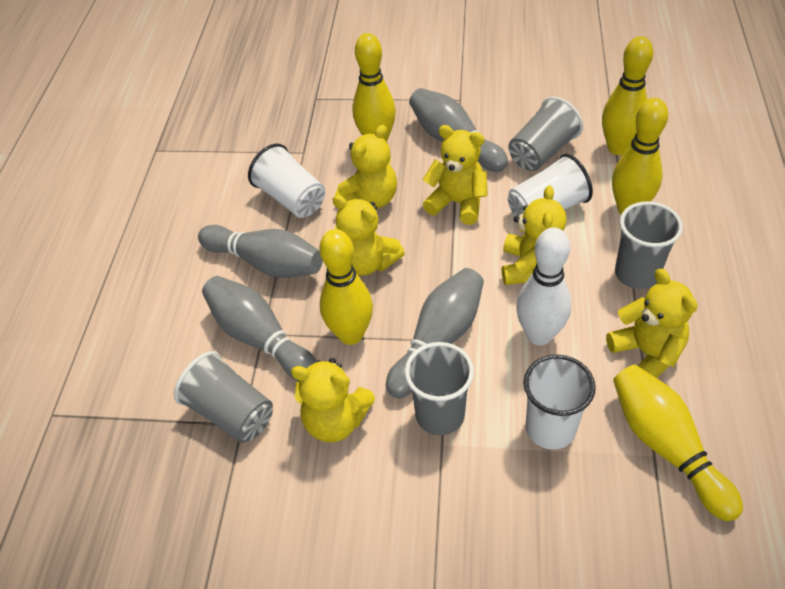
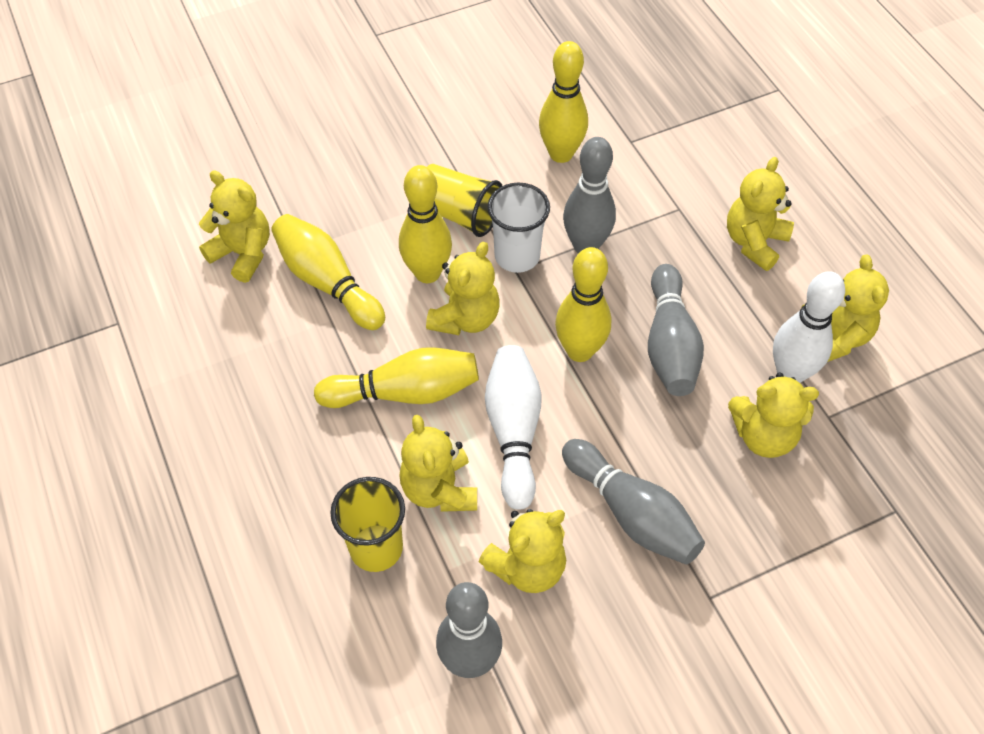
grey cup: 4 -> 0
white bowling pin: 1 -> 2
white cup: 3 -> 1
yellow cup: 0 -> 2
yellow teddy bear: 6 -> 7

